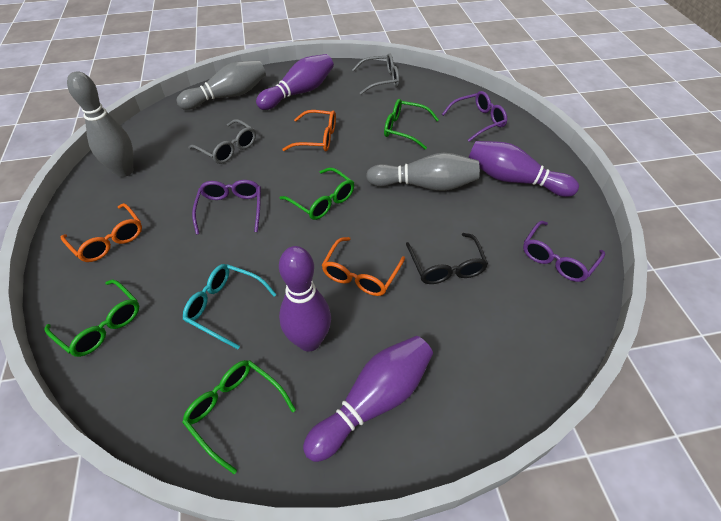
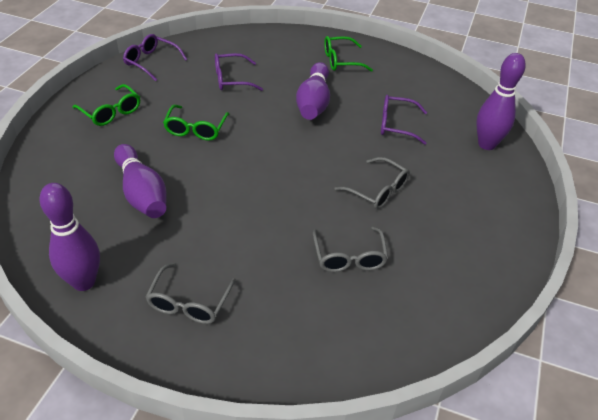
black glasses: 1 -> 0
green glasses: 4 -> 3
grey bowling pin: 3 -> 0
grey glasses: 2 -> 3
orange glasses: 3 -> 0
turquoise glasses: 1 -> 0

